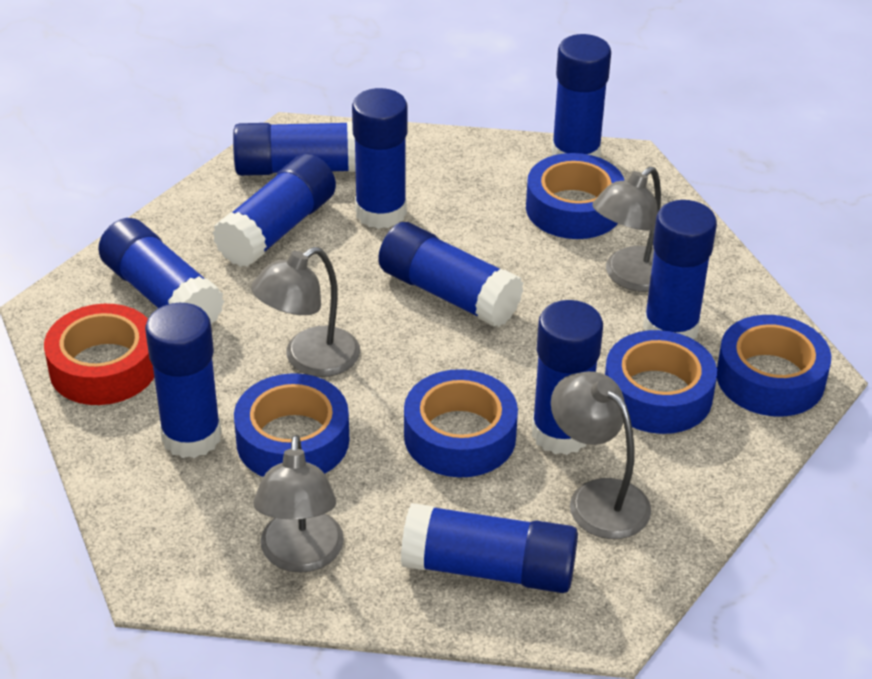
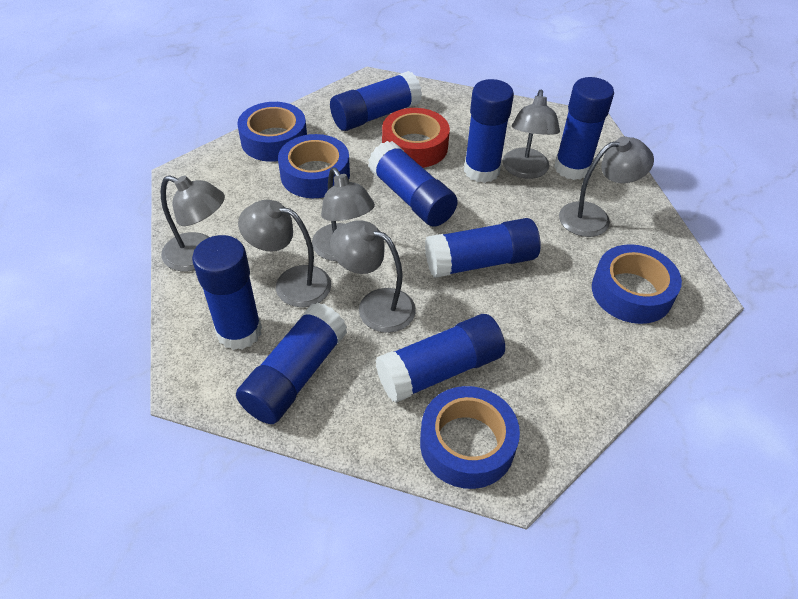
blue glue stick: 10 -> 8
blue tape: 5 -> 4
grey lamp: 4 -> 6

